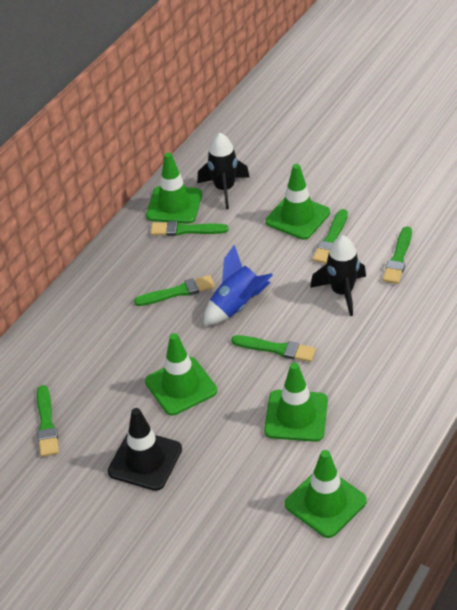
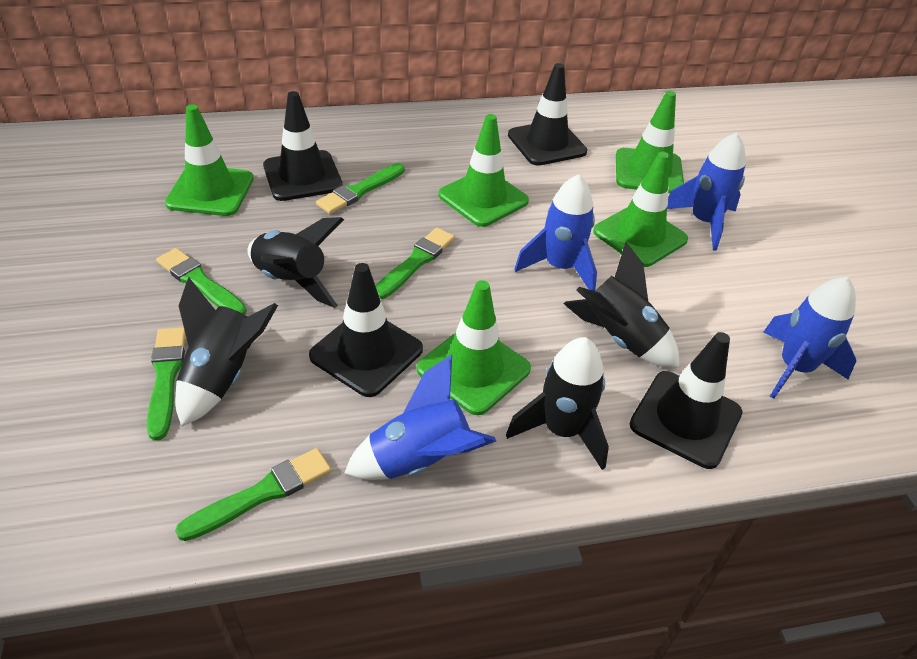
black rocket: 2 -> 4
black traffic cone: 1 -> 4
blue rocket: 1 -> 4
green brush: 6 -> 5

